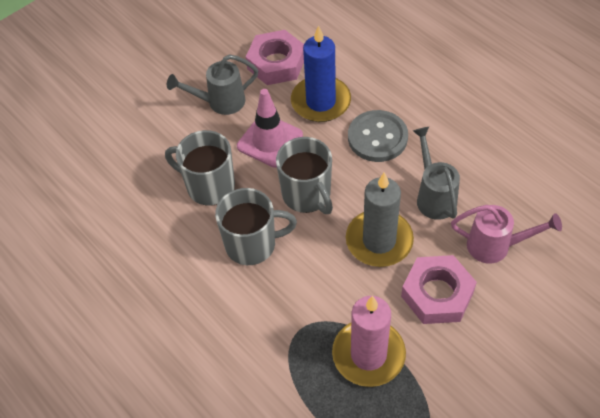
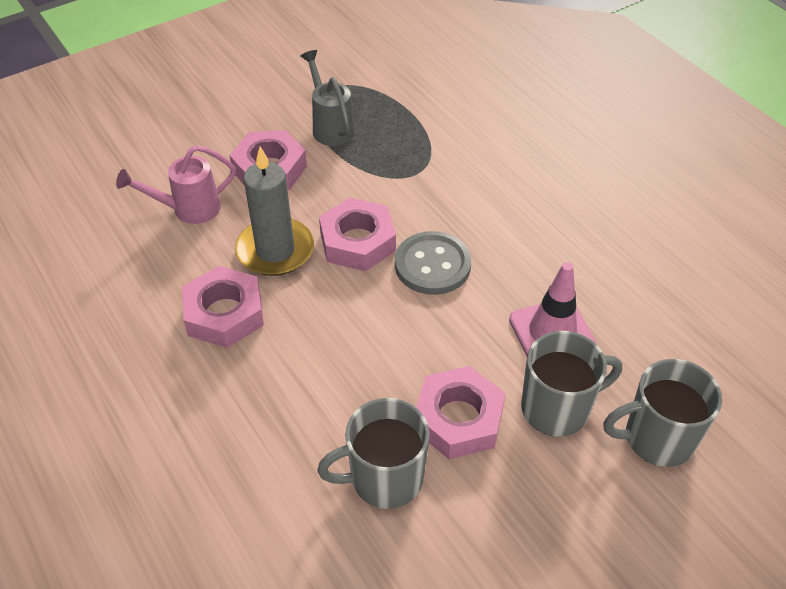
blue candle: 1 -> 0
grey watering can: 2 -> 1
pink candle: 1 -> 0
pink nut: 2 -> 4

